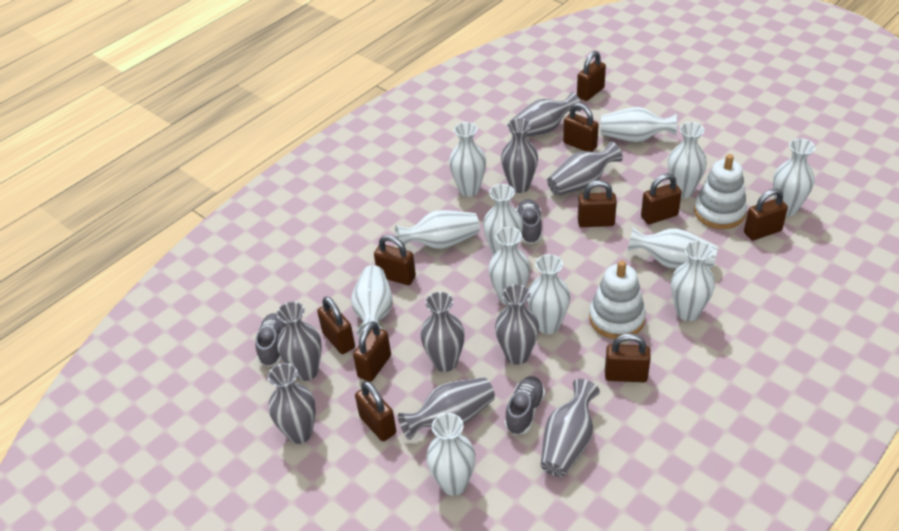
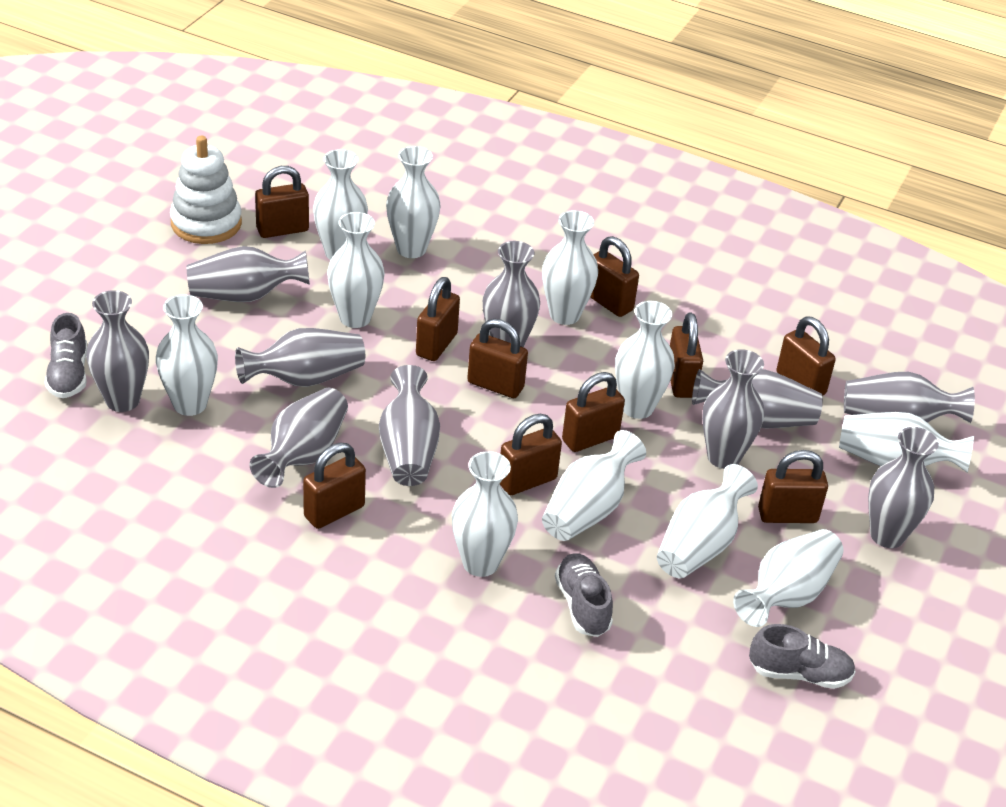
grey vase: 9 -> 10
white stacking toy: 2 -> 1
white vase: 12 -> 11

